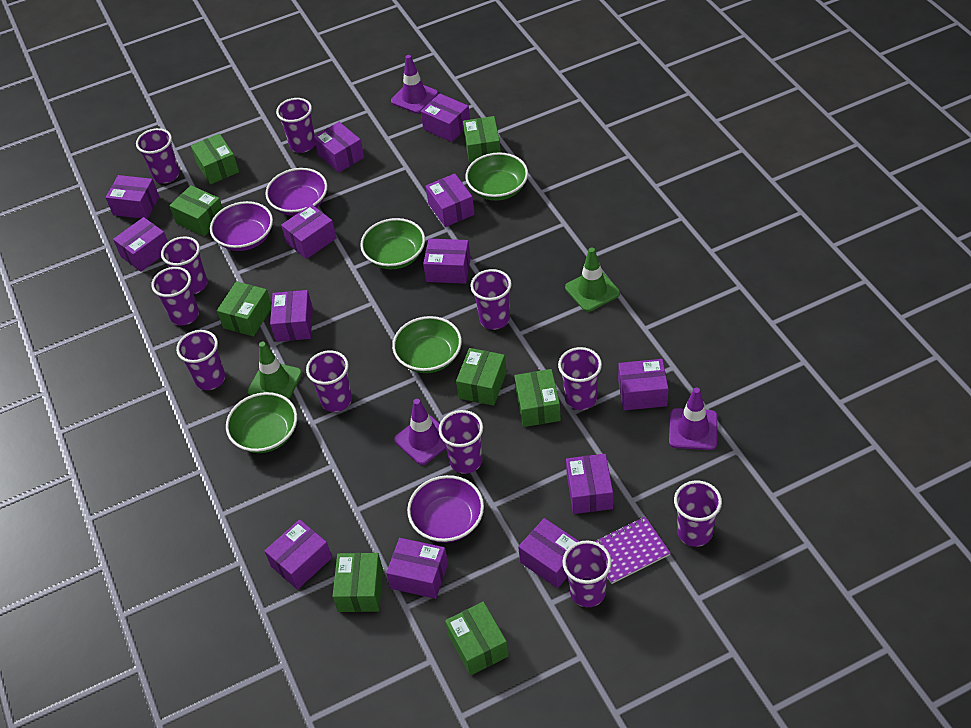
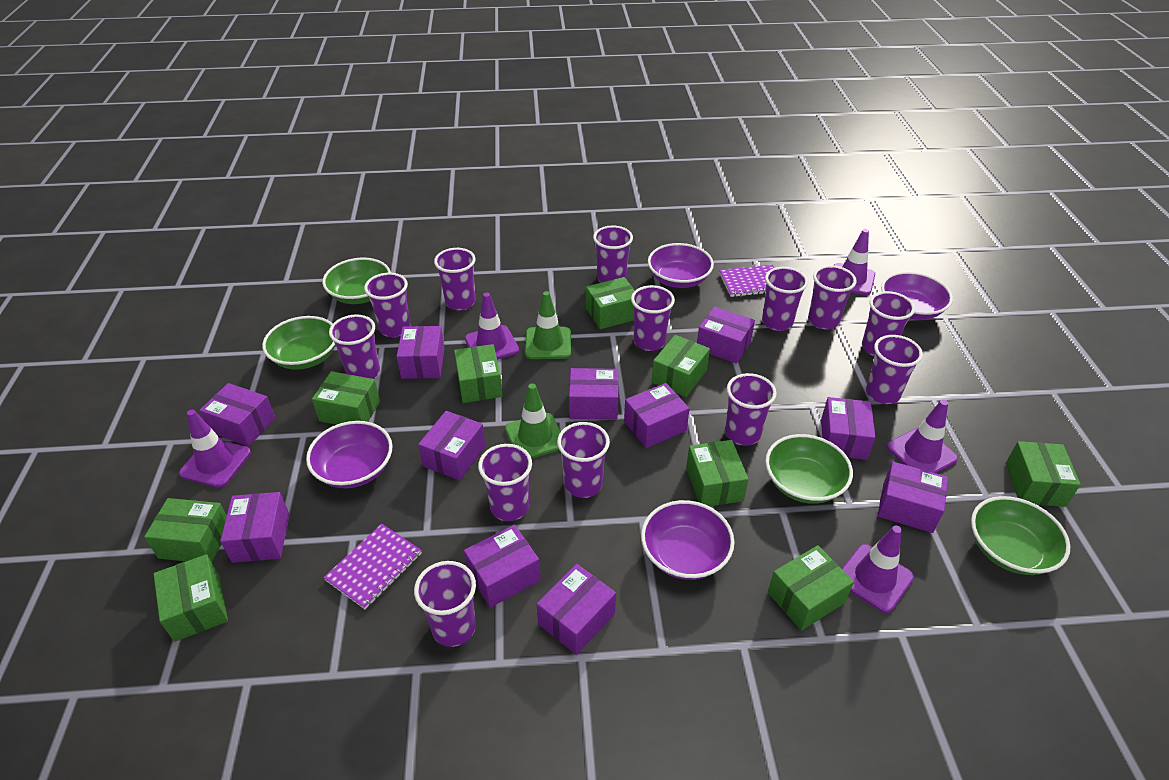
green box: 8 -> 9
purple bowl: 3 -> 4
purple box: 13 -> 11
purple cup: 11 -> 13
purple notebook: 1 -> 2
purple traffic cone: 3 -> 5

